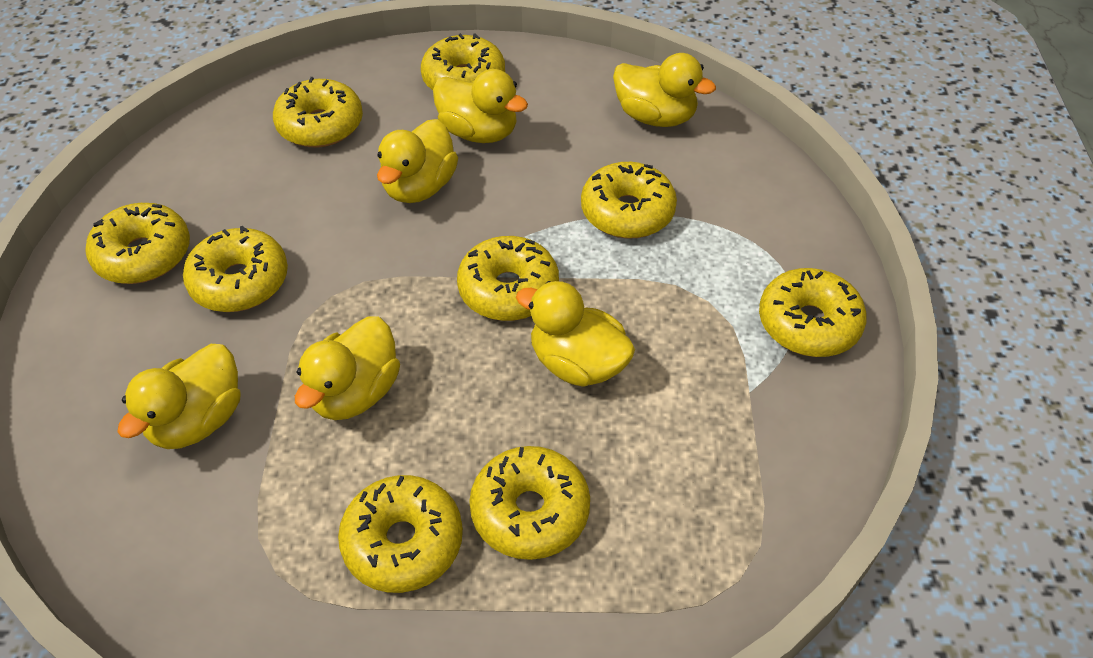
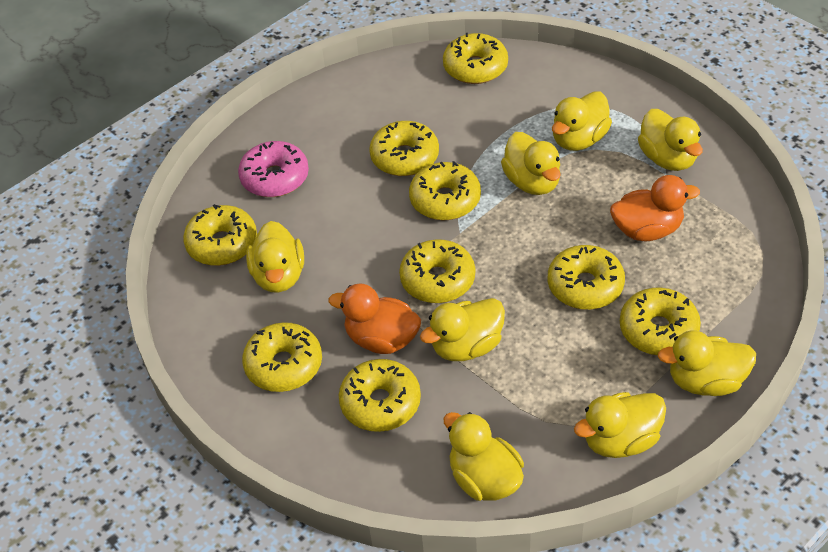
orange duck: 0 -> 2
pink donut: 0 -> 1
yellow duck: 6 -> 8

